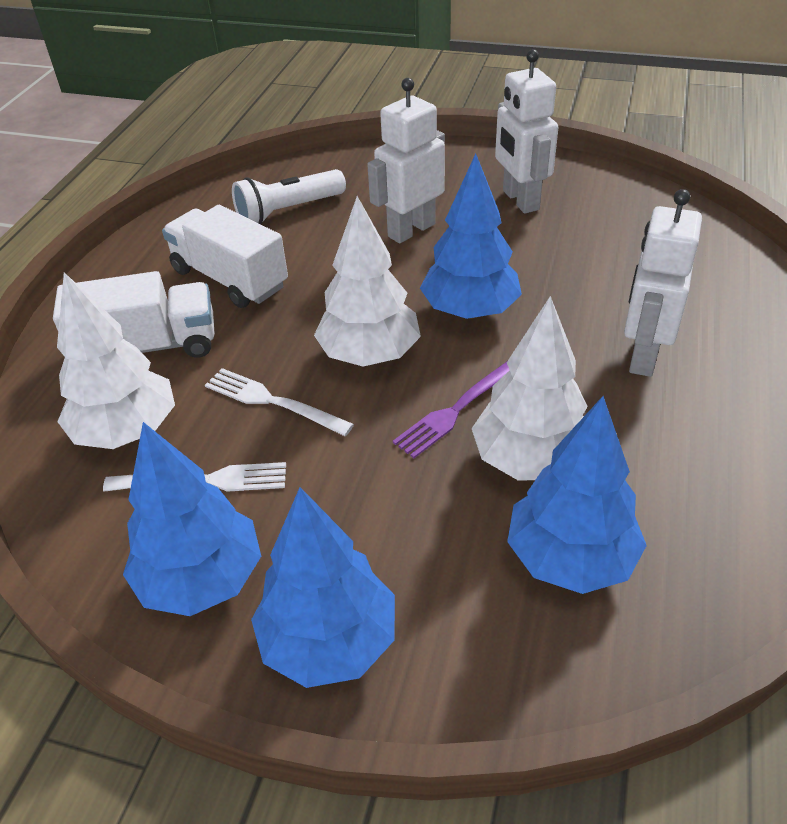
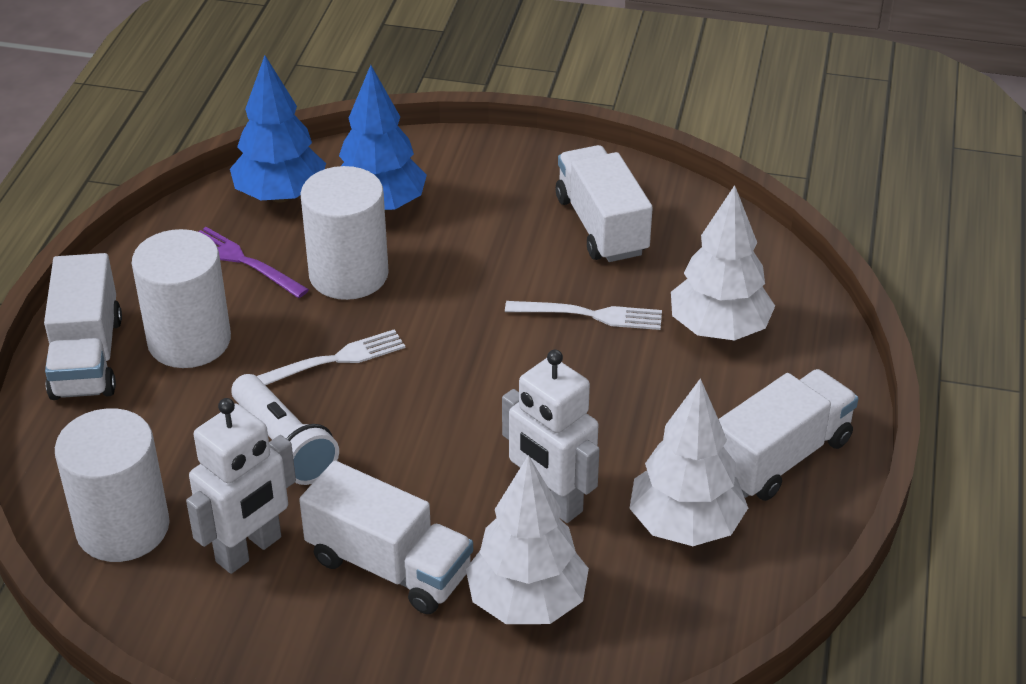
blue tree: 4 -> 2
white cylinder: 0 -> 3
white robot: 3 -> 2
white truck: 2 -> 4

